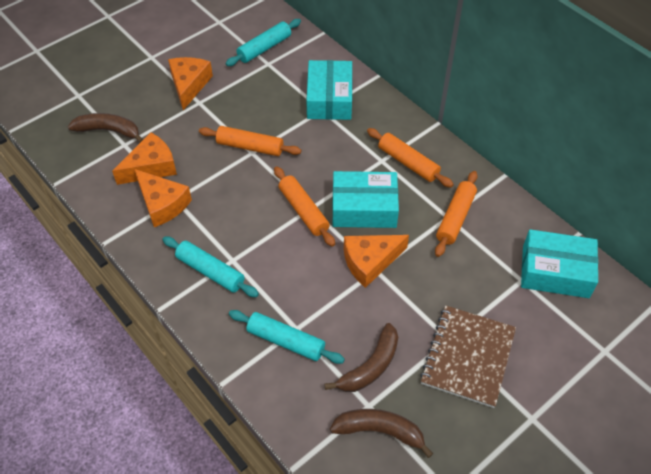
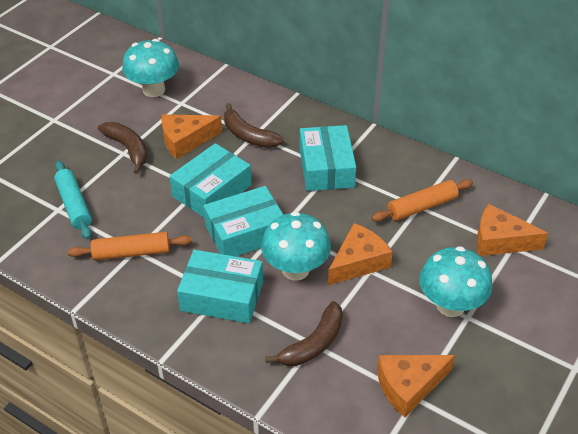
brown notebook: 1 -> 0
orange rolling pin: 4 -> 2
turquoise box: 3 -> 4
turquoise mushroom: 0 -> 3
turquoise rolling pin: 3 -> 1

